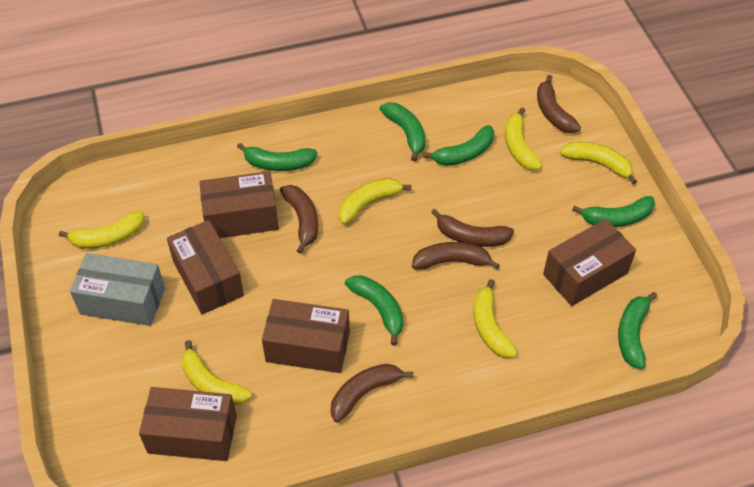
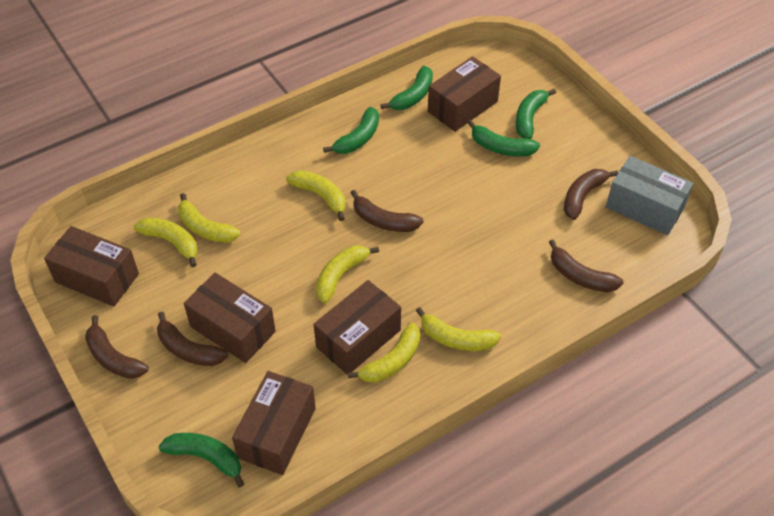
green banana: 6 -> 5

